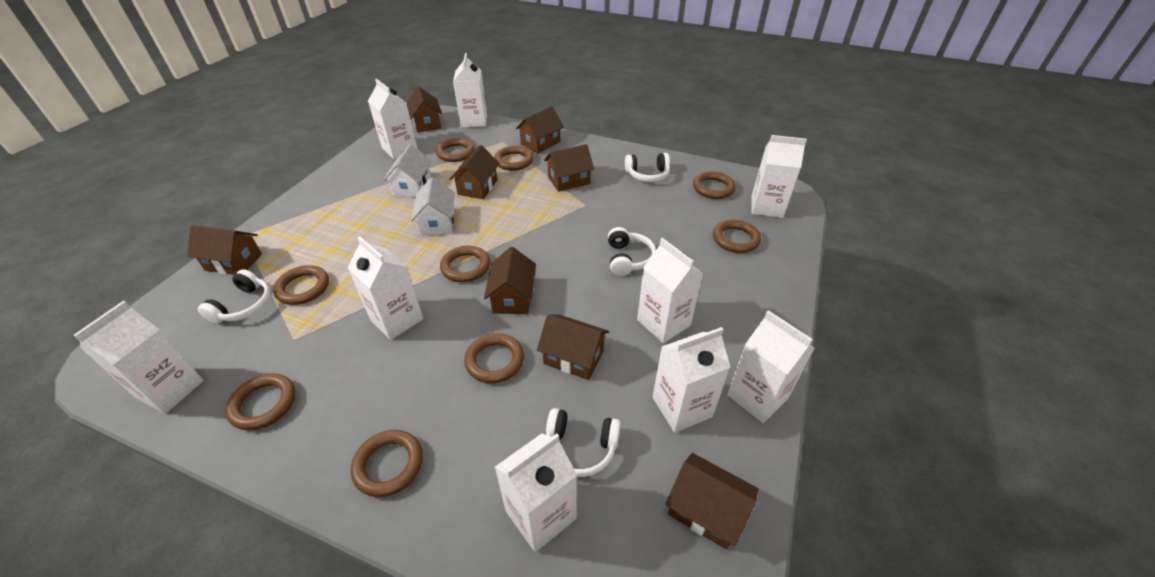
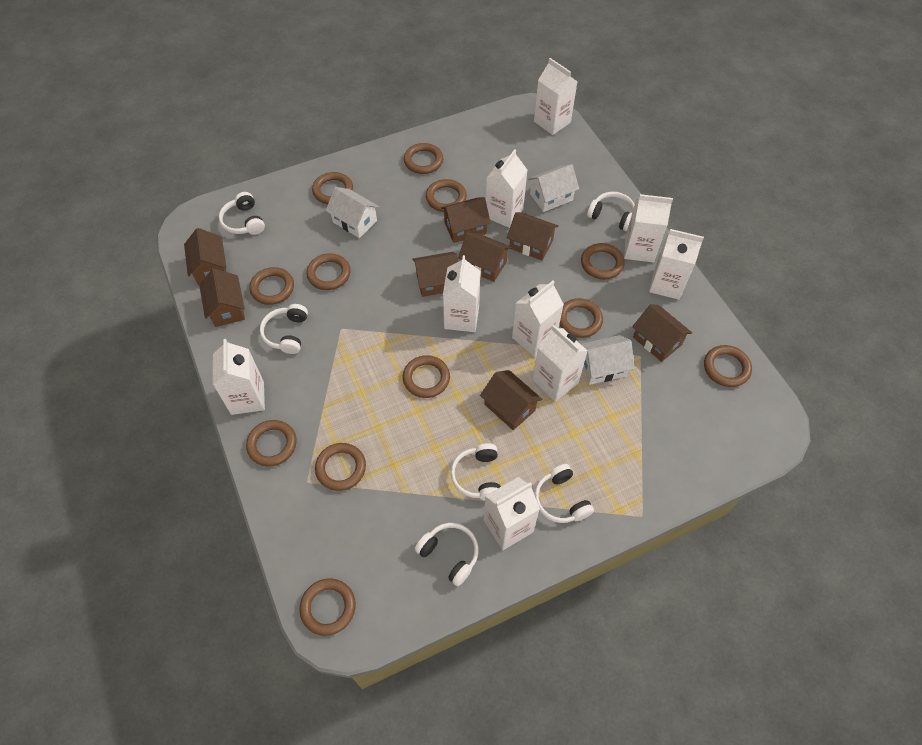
brown ring: 9 -> 12
white headphones: 4 -> 6
white house: 2 -> 3

